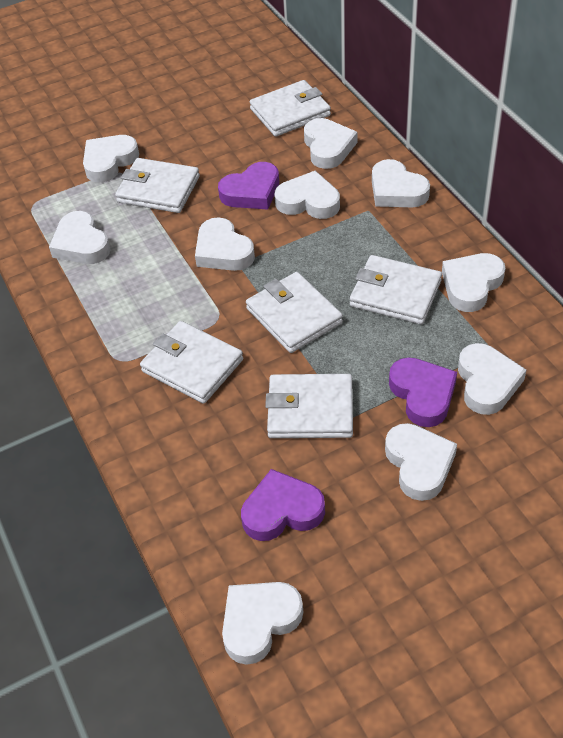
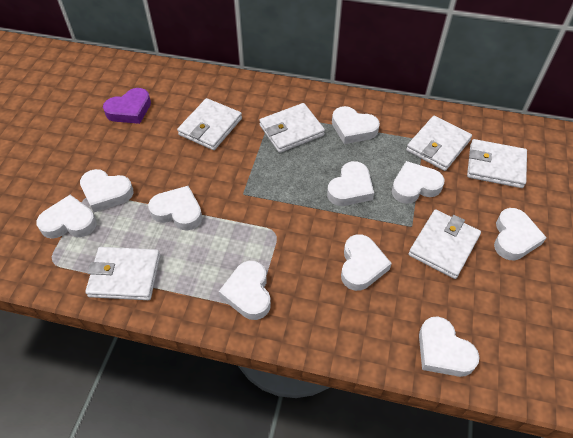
purple heart: 3 -> 1

